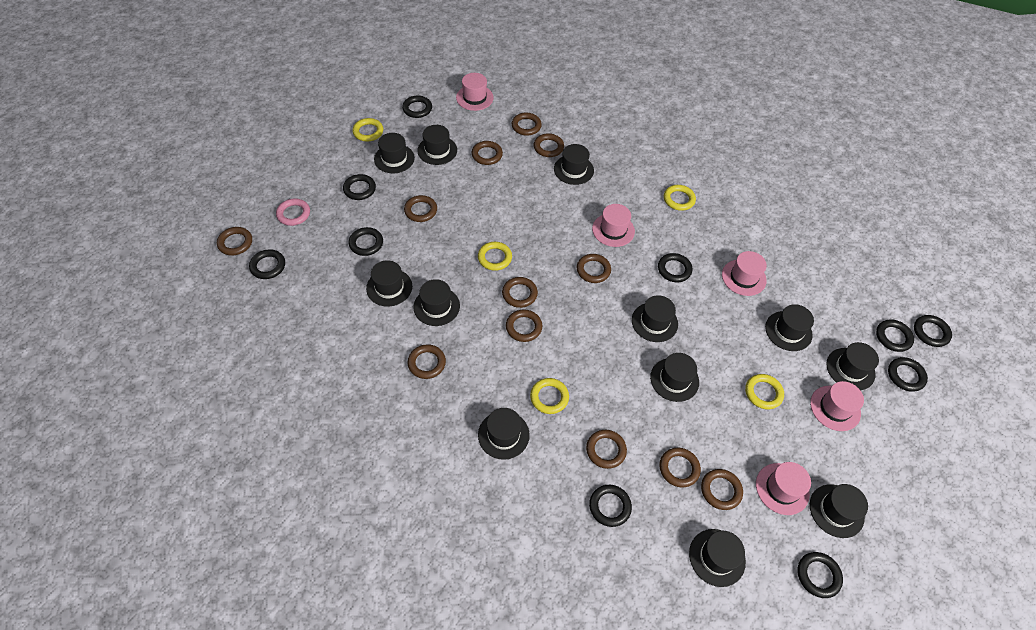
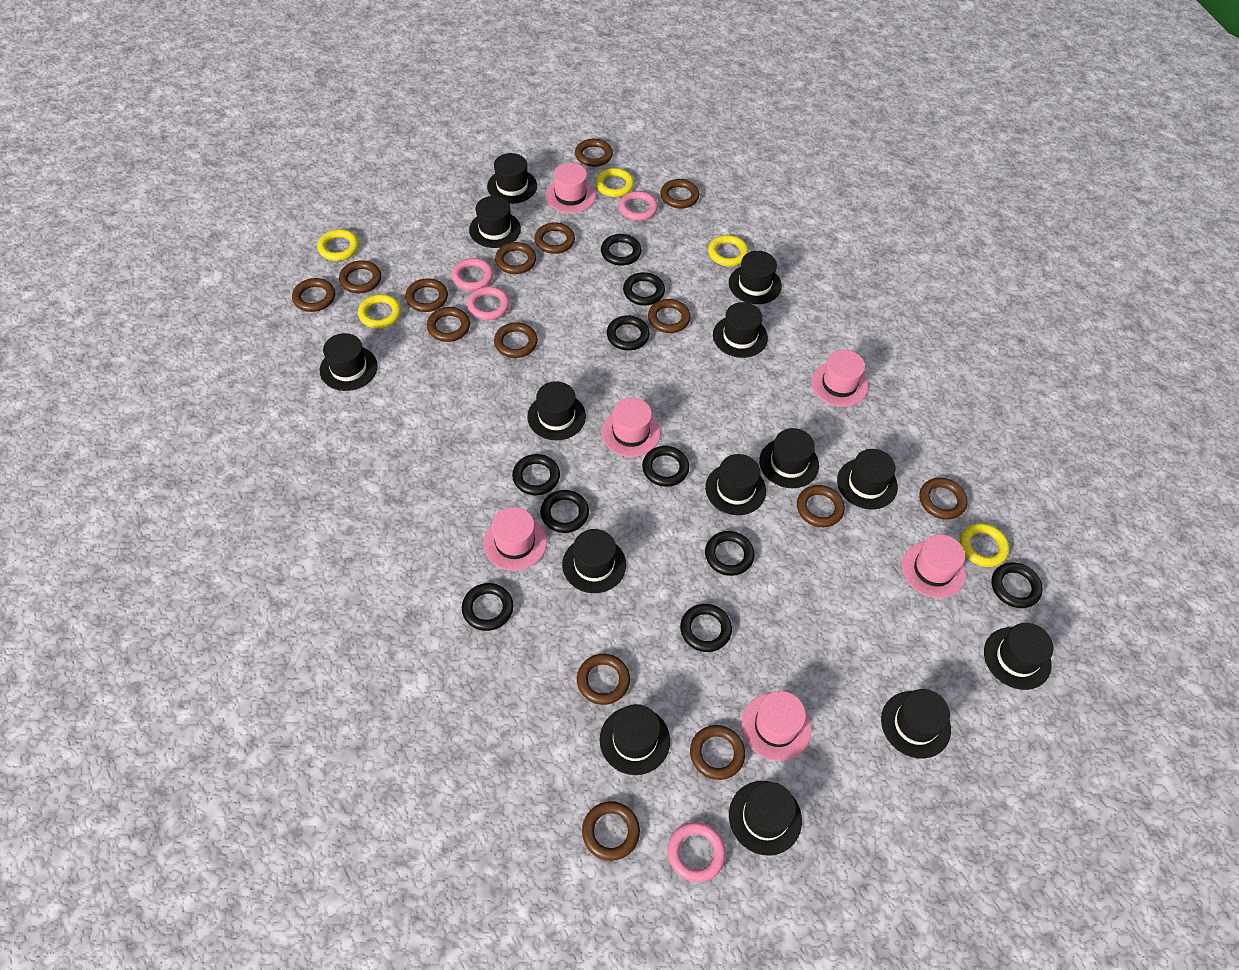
black hat: 12 -> 14
brown ring: 12 -> 15
pink hat: 5 -> 6
pink ring: 1 -> 4

